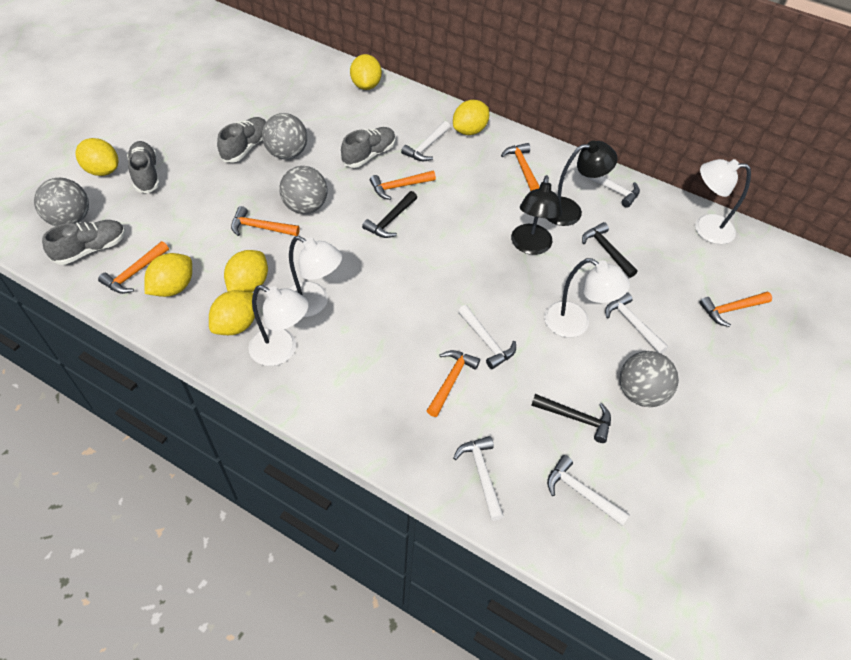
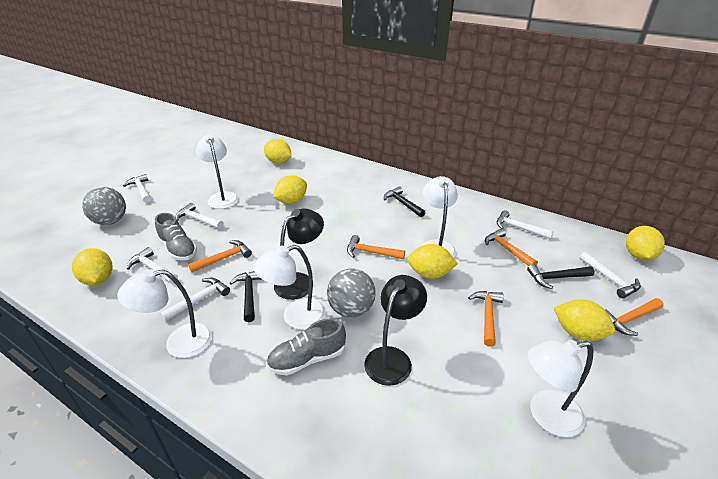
grey ball: 4 -> 2
grey shoe: 4 -> 2
orange hammer: 6 -> 5
white lamp: 4 -> 5

